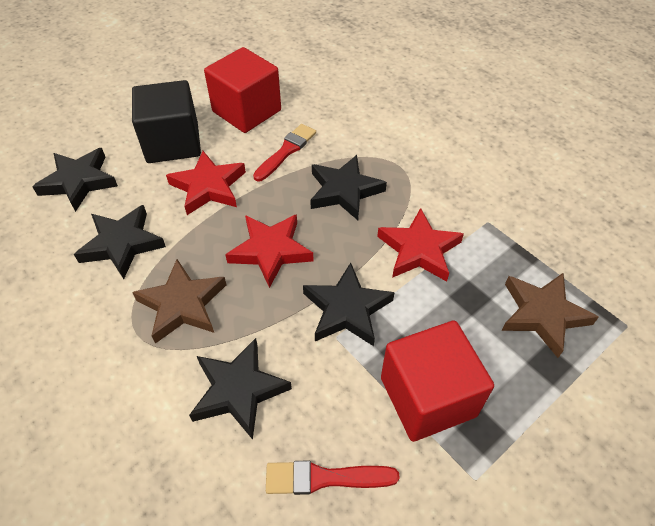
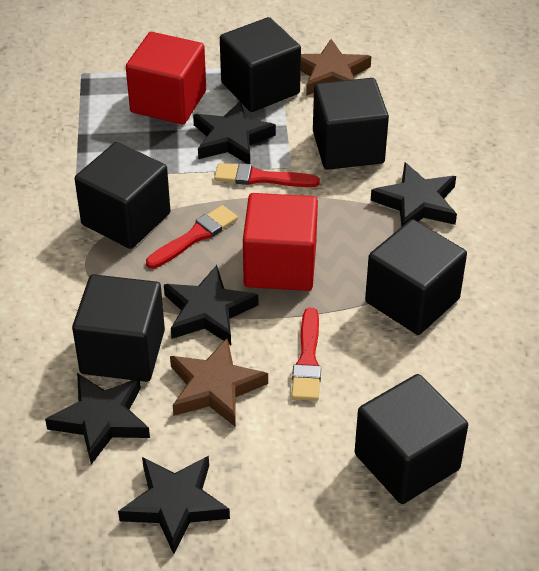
black cube: 1 -> 6
red brush: 2 -> 3
red star: 3 -> 0

